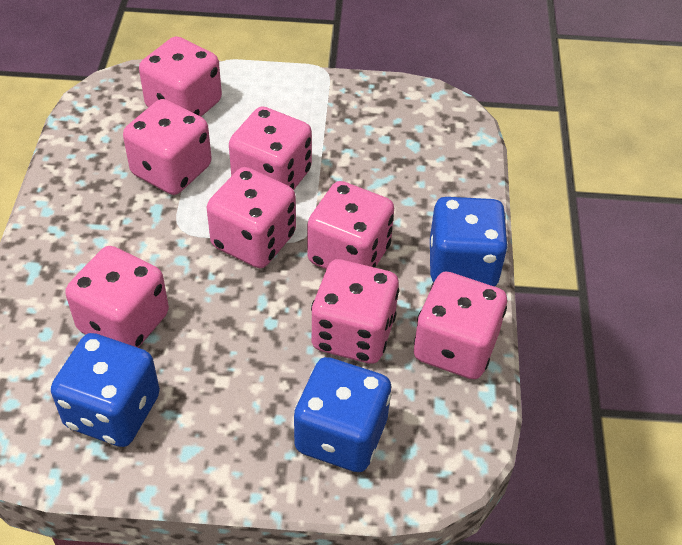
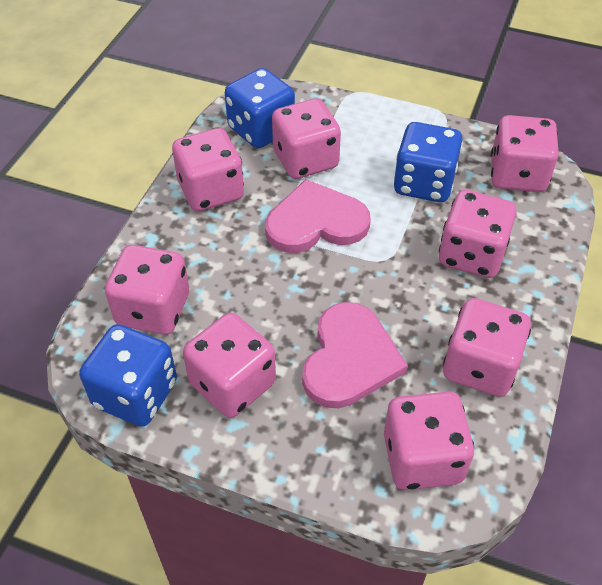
pink heart: 0 -> 2

